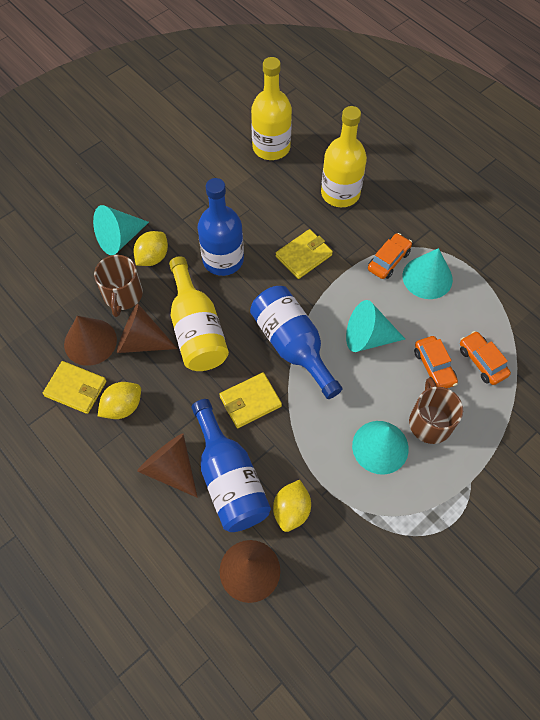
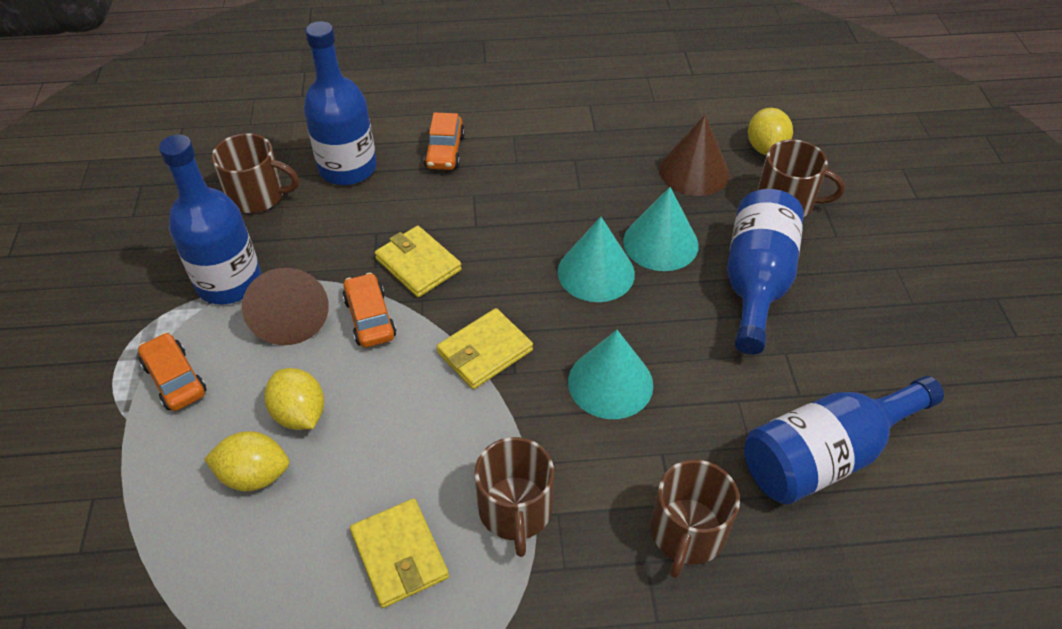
blue bottle: 3 -> 4
brown cone: 4 -> 2
brown mug: 2 -> 4
turquoise cone: 4 -> 3
yellow bottle: 3 -> 0

